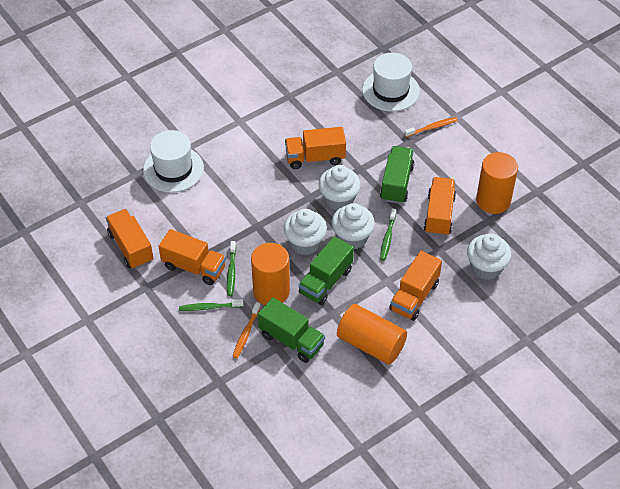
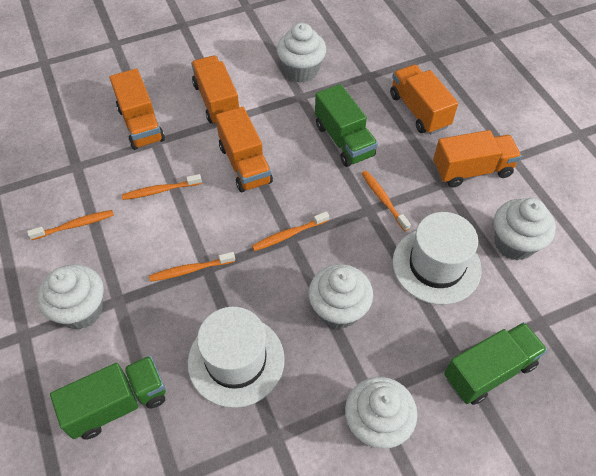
green toothbrush: 3 -> 0
orange cylinder: 3 -> 0
orange toothbrush: 2 -> 5
white cupcake: 4 -> 5

